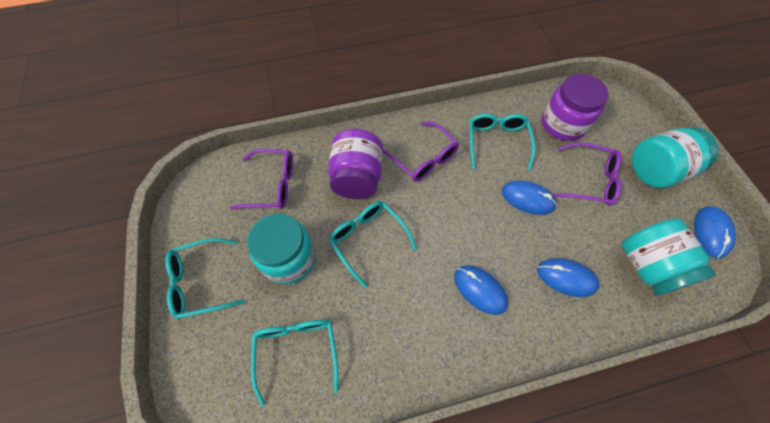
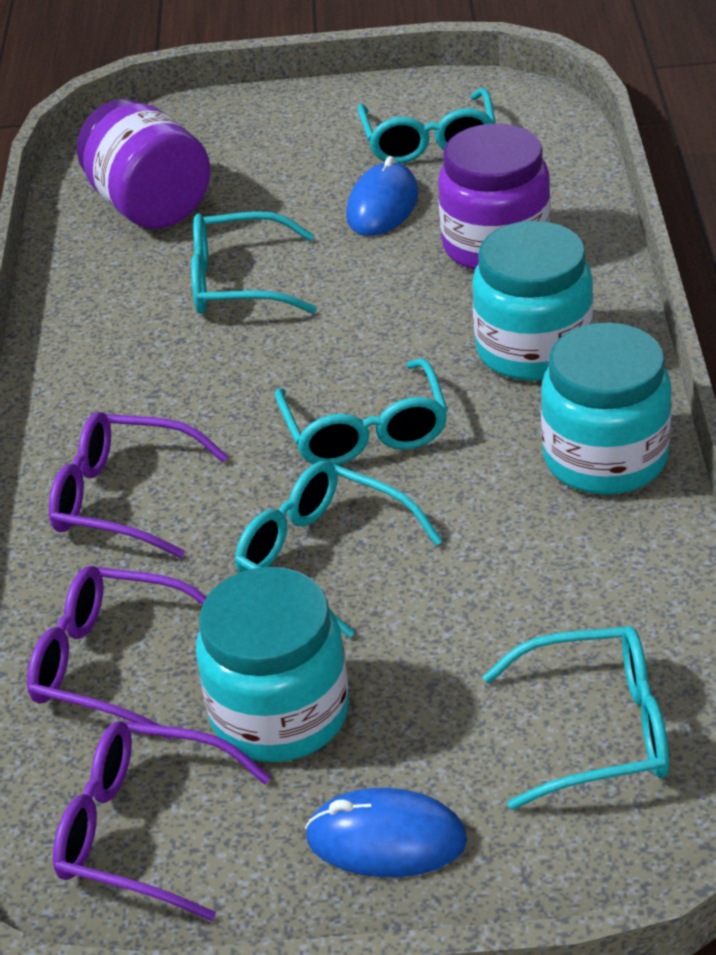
blue mouse: 4 -> 2
turquoise glasses: 4 -> 5

